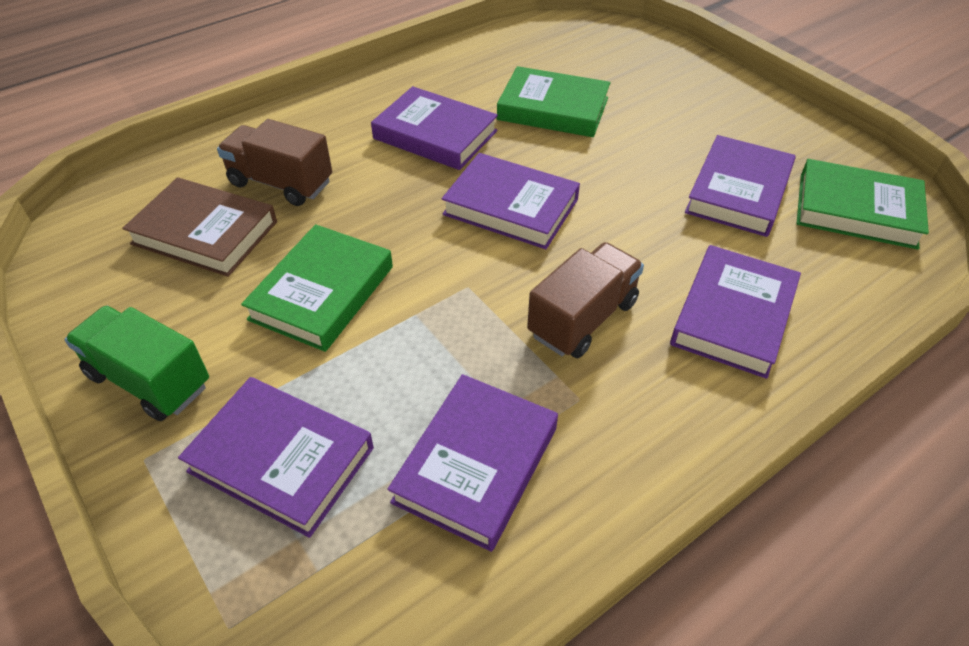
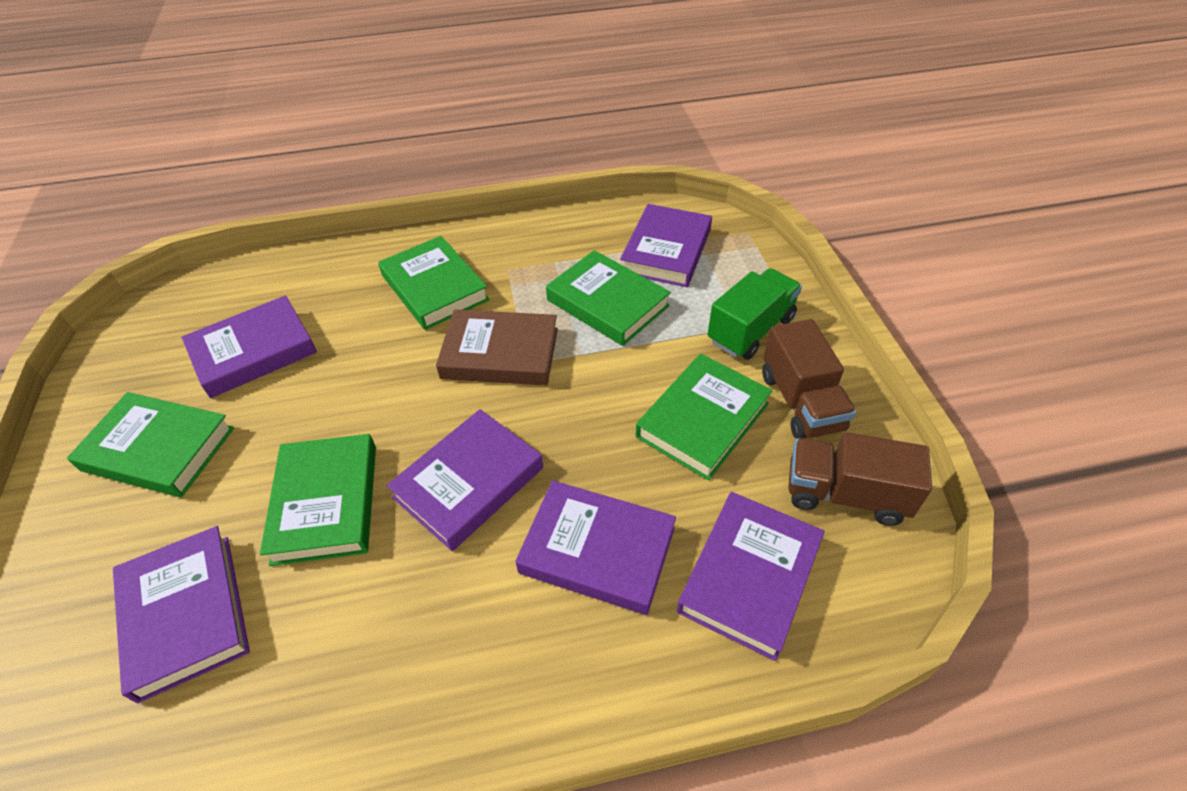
green book: 3 -> 5

